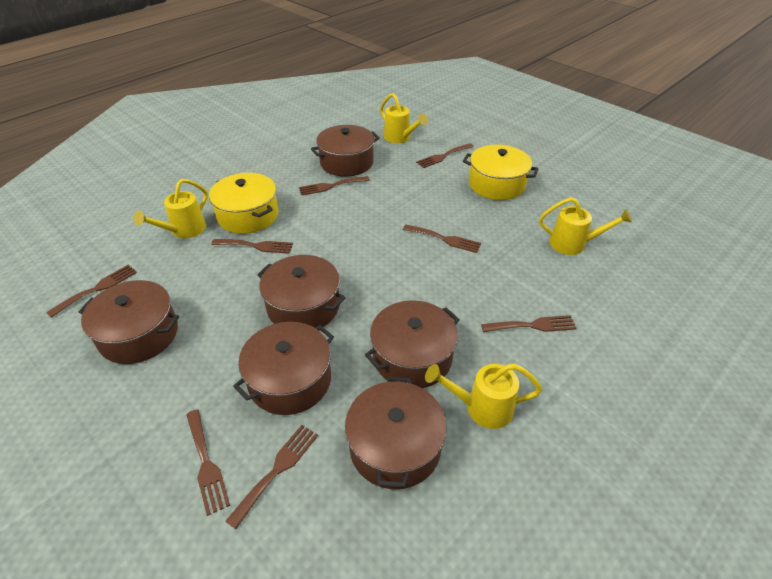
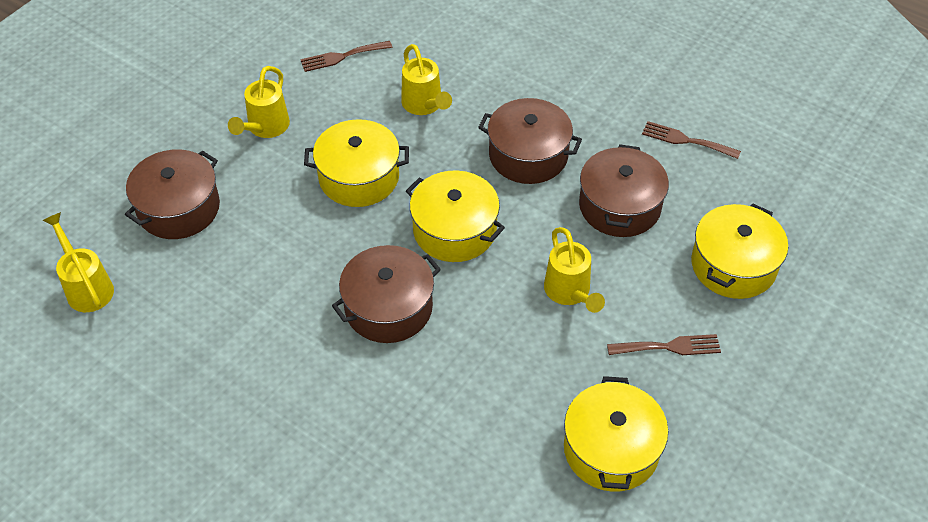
brown fork: 8 -> 3
brown pot: 6 -> 4
yellow pot: 2 -> 4

